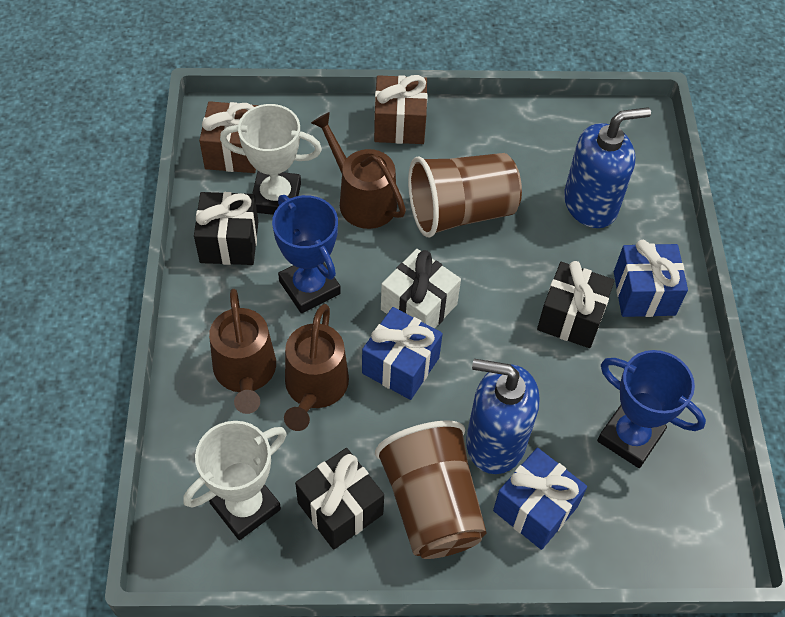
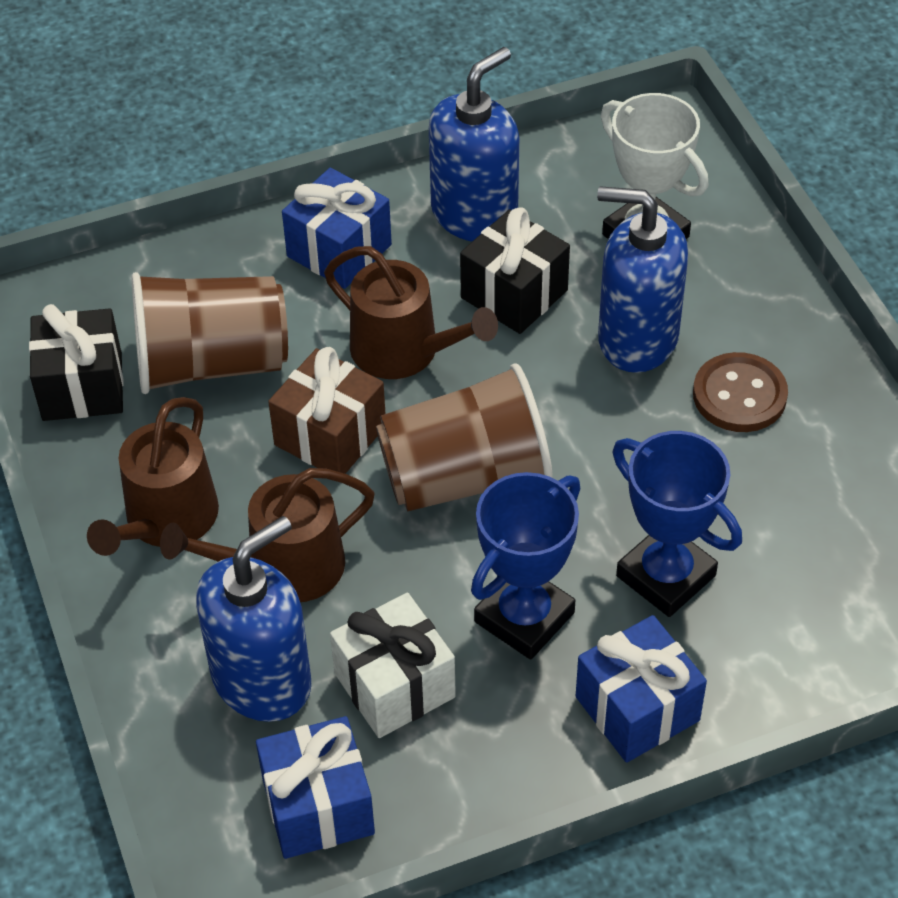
black gift: 3 -> 2
blue soap dispenser: 2 -> 3
brown button: 0 -> 1
brown gift: 2 -> 1
white trophy: 2 -> 1

